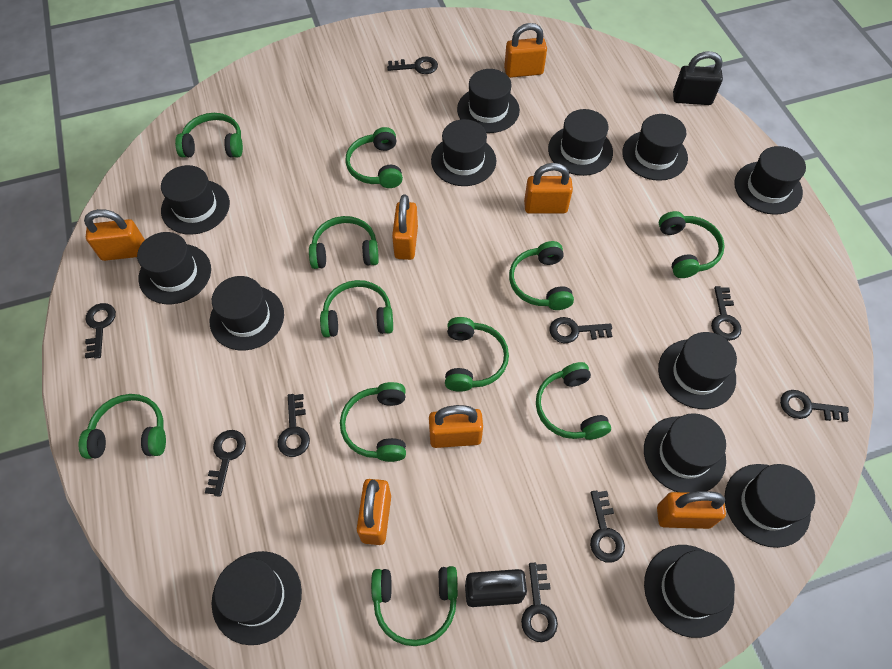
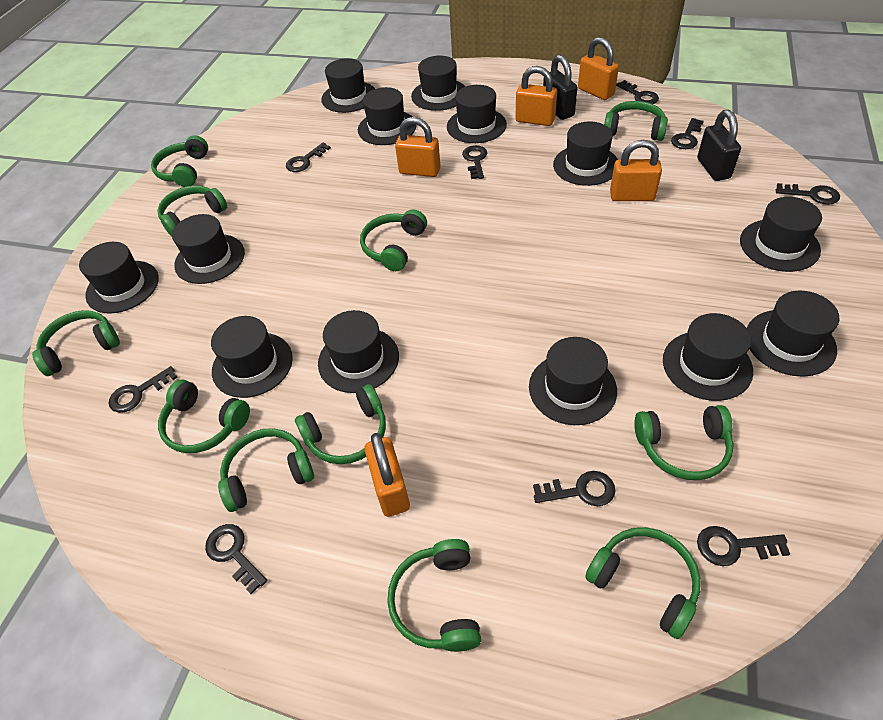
orange padlock: 7 -> 5

